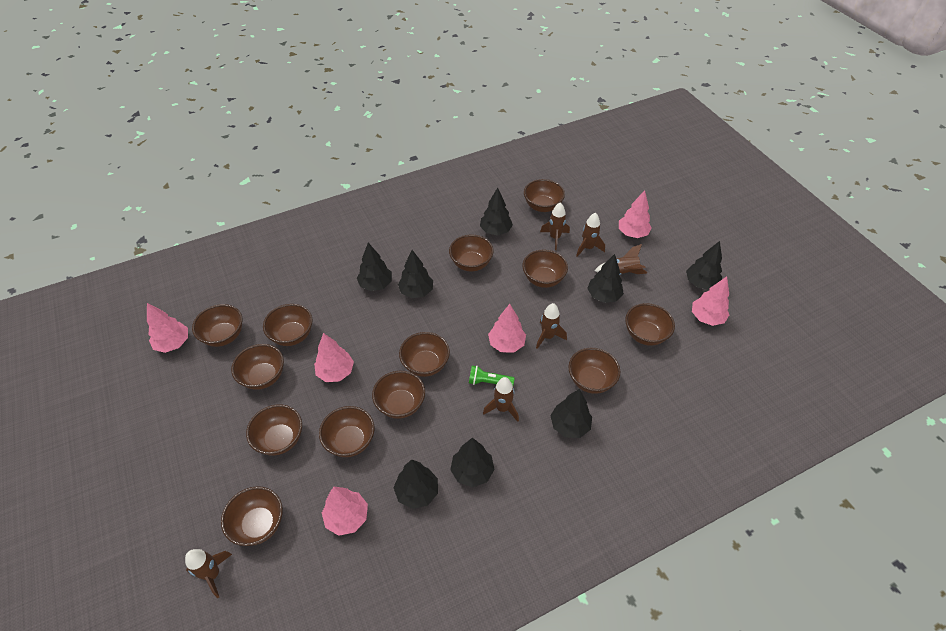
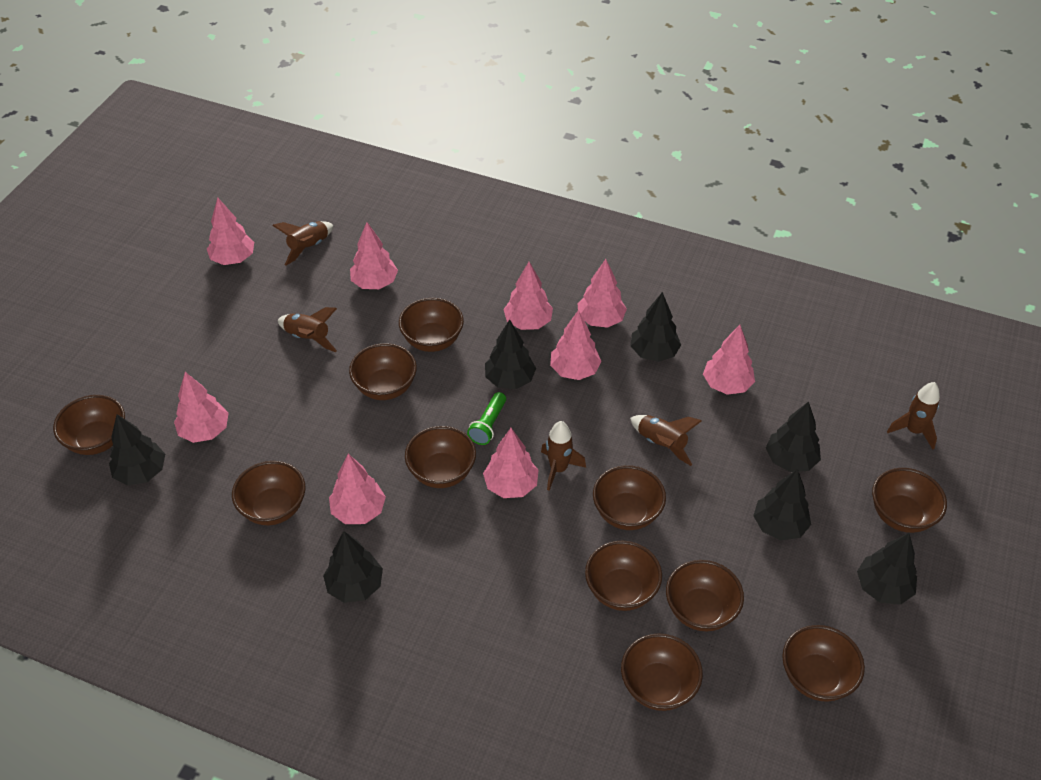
black tree: 8 -> 7
brown bowl: 13 -> 11
brown rocket: 6 -> 5
pink tree: 6 -> 9

